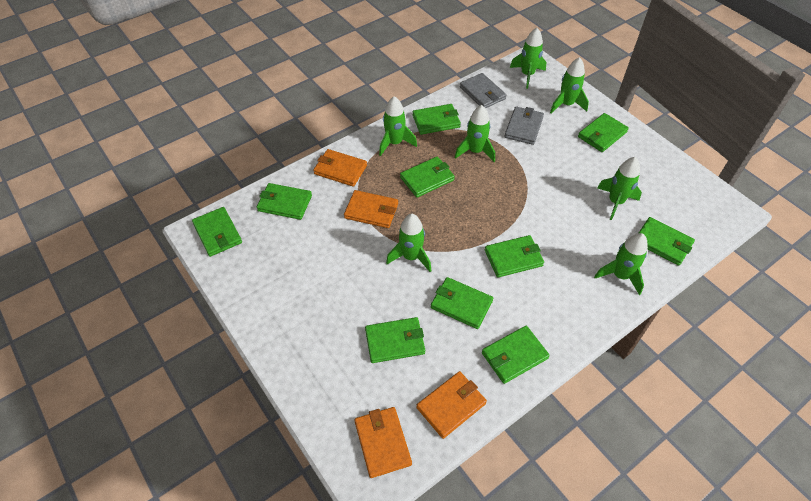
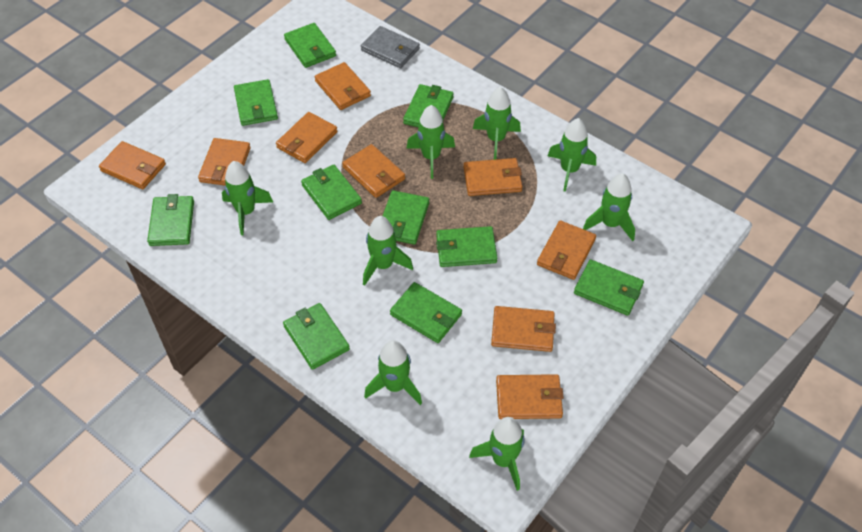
green rocket: 7 -> 8
grey wallet: 2 -> 1
orange wallet: 4 -> 9

